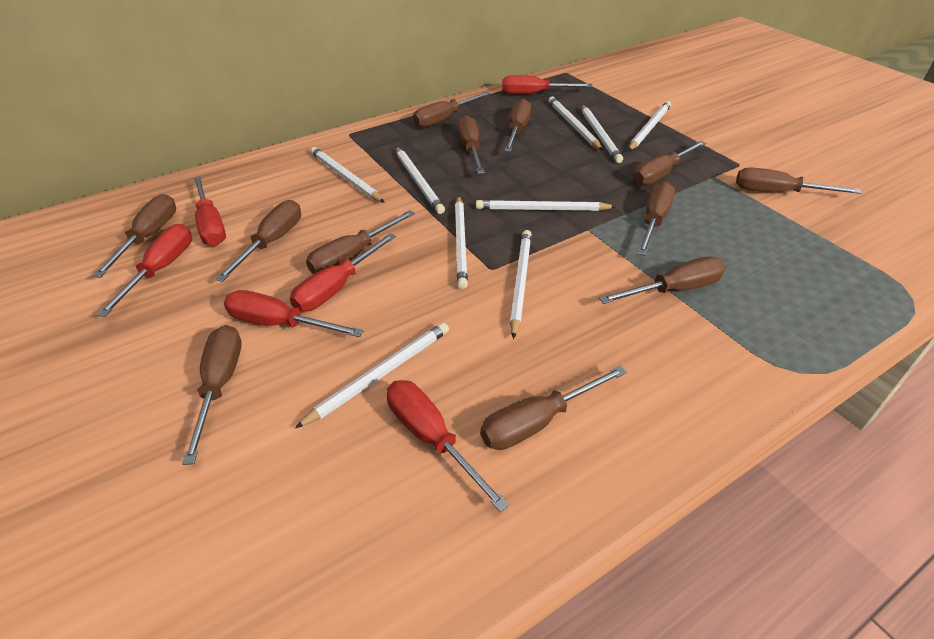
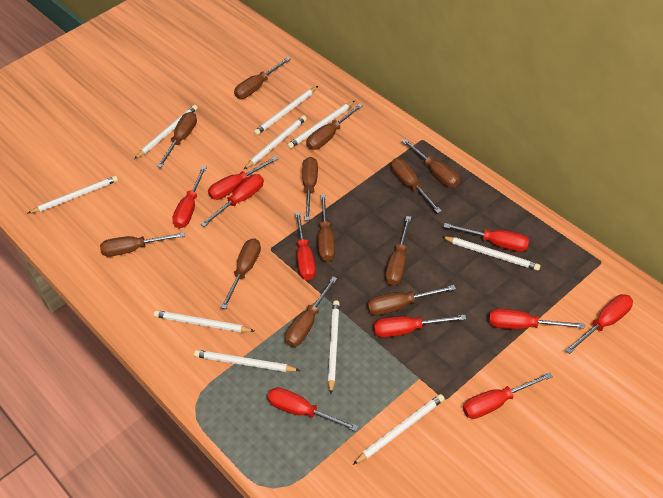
red screwdriver: 6 -> 10
white pencil: 9 -> 10

